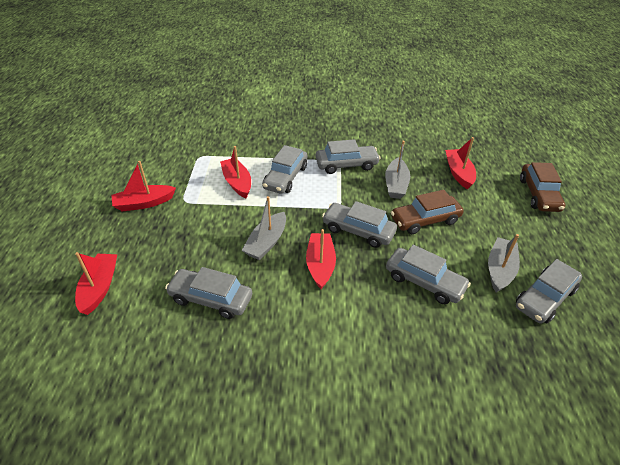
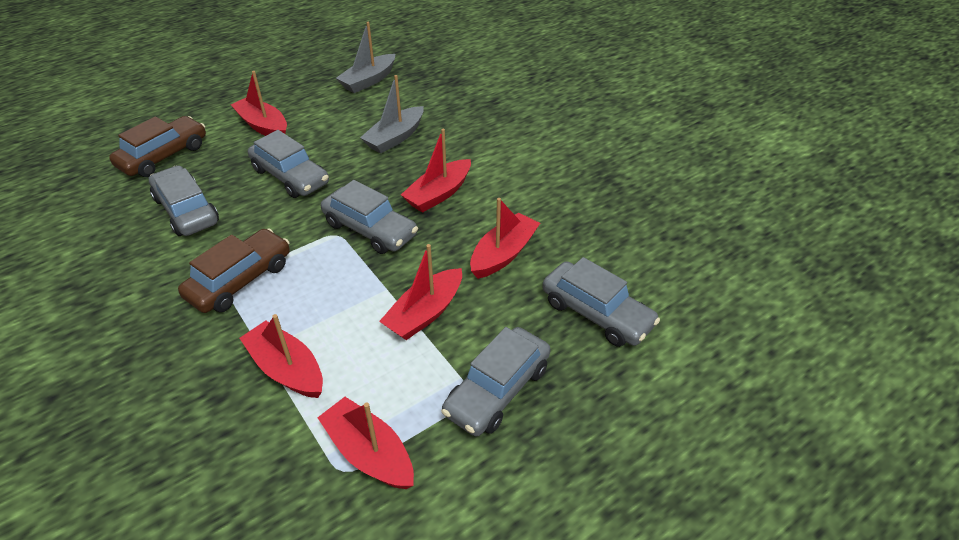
grey boat: 3 -> 2
grey car: 6 -> 5
red boat: 5 -> 6

